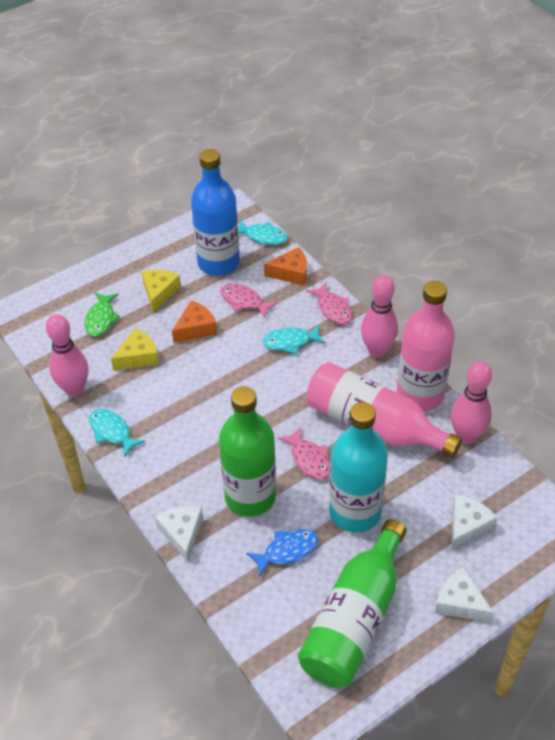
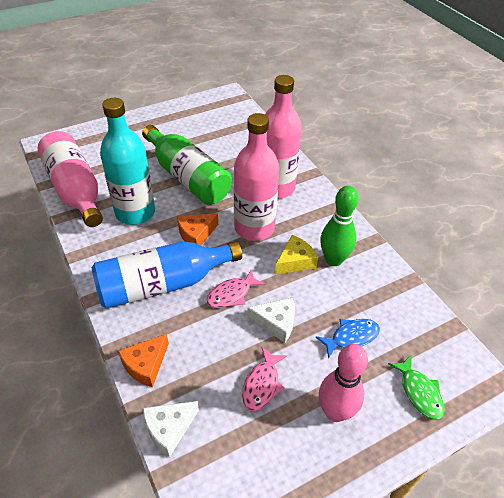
green bottle: 2 -> 1
green bowling pin: 0 -> 1
pink bottle: 2 -> 3
pink bowling pin: 3 -> 1
pink fish: 3 -> 2
turquoise fish: 3 -> 0
white cheese: 3 -> 2
yellow cheese: 2 -> 1

